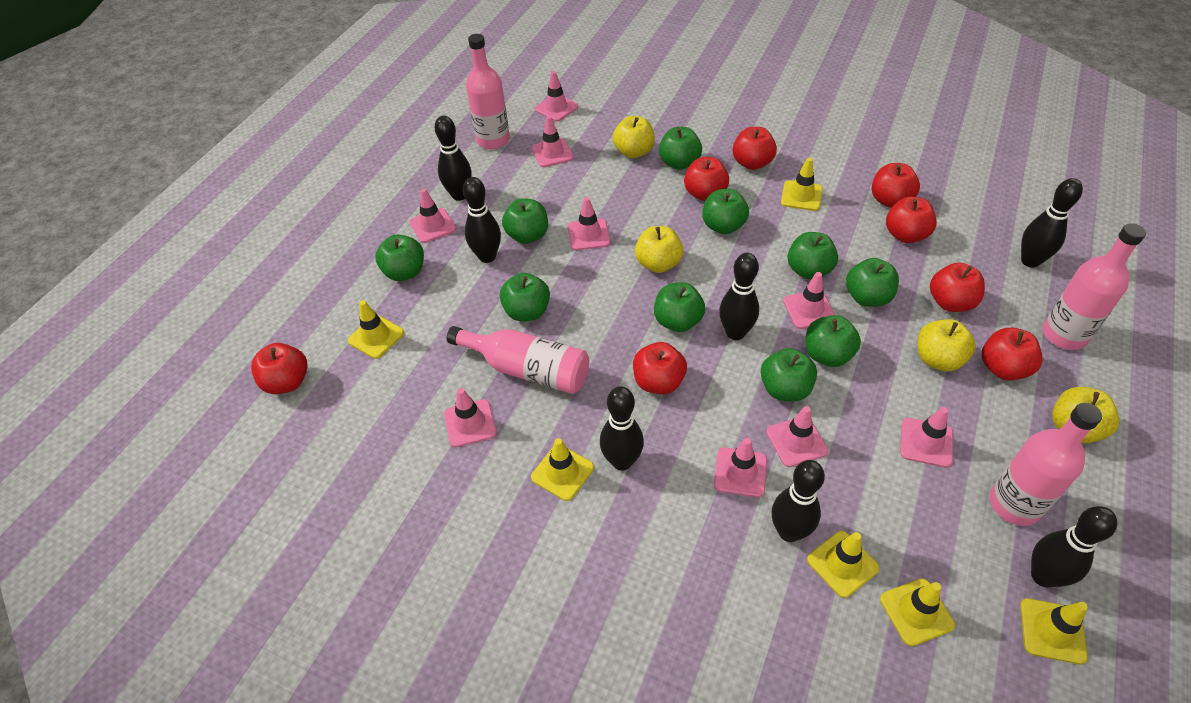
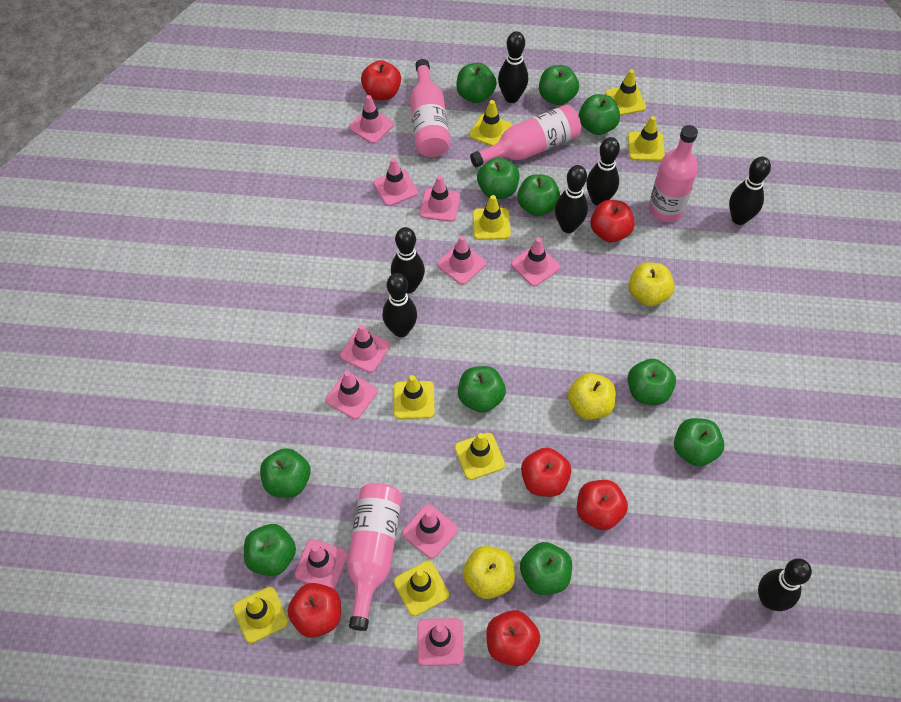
green apple: 10 -> 11
pink traffic cone: 9 -> 10
red apple: 8 -> 6
yellow apple: 4 -> 3
yellow traffic cone: 6 -> 8

